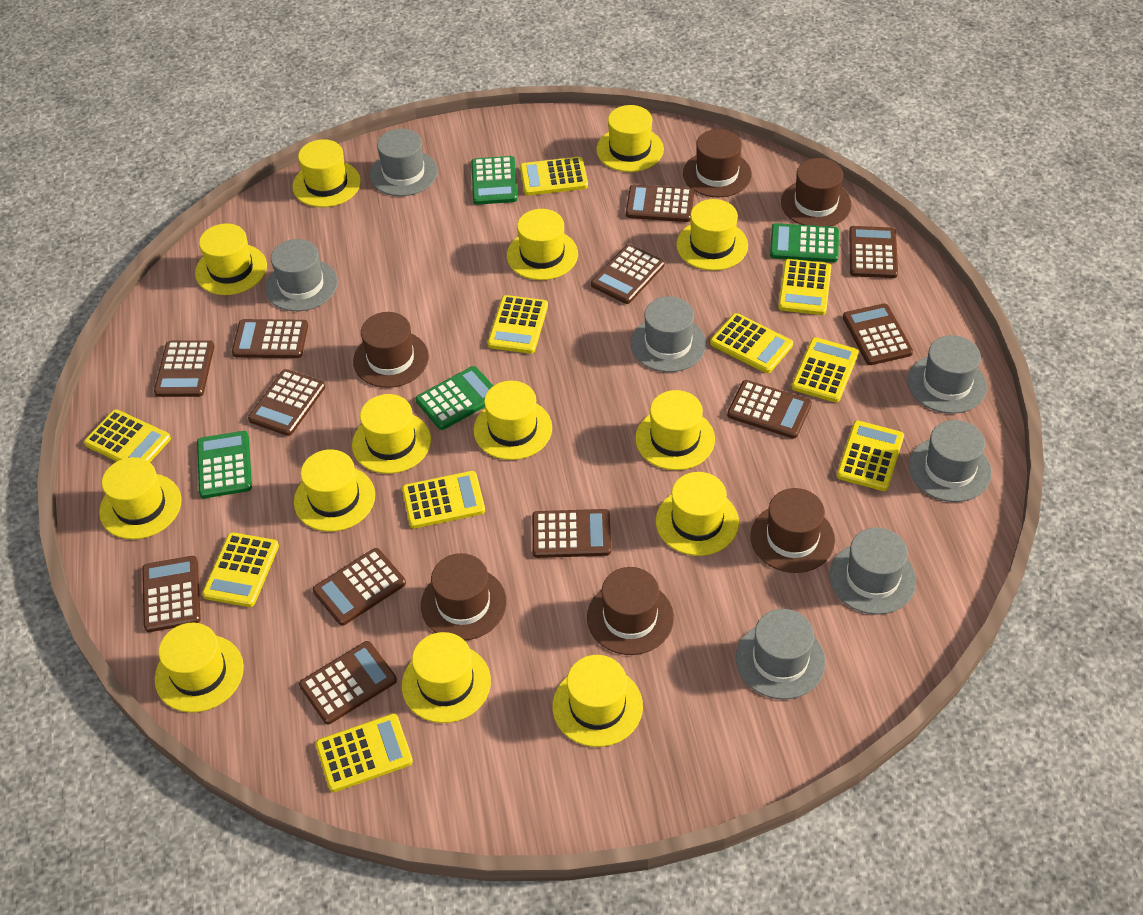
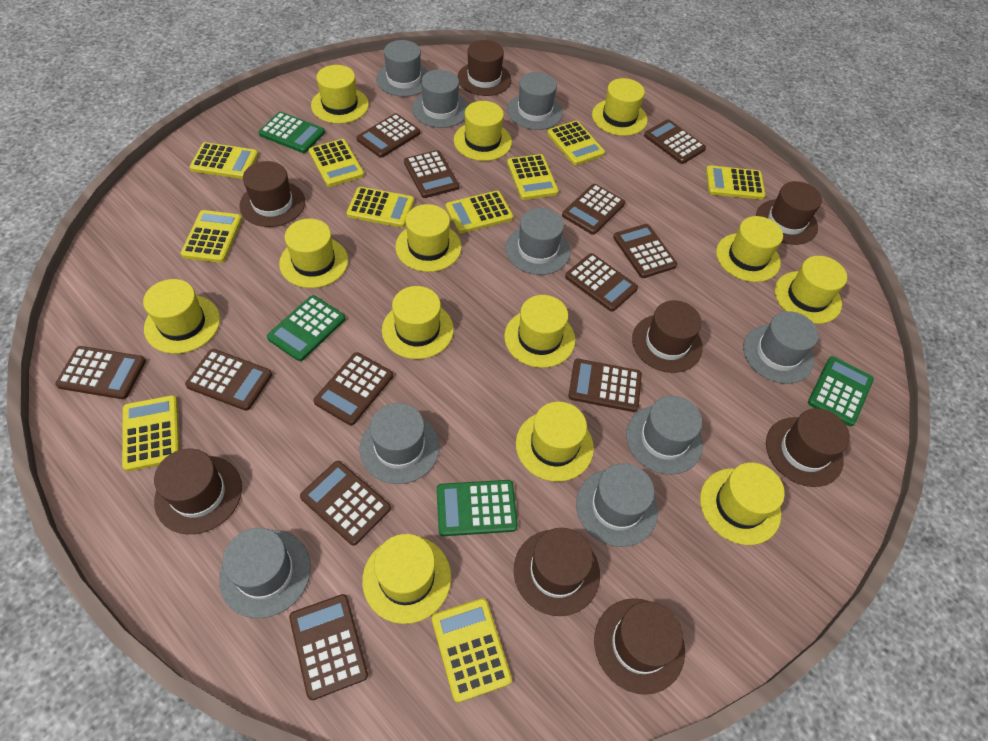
brown hat: 6 -> 8
grey hat: 7 -> 9
yellow hat: 14 -> 13

